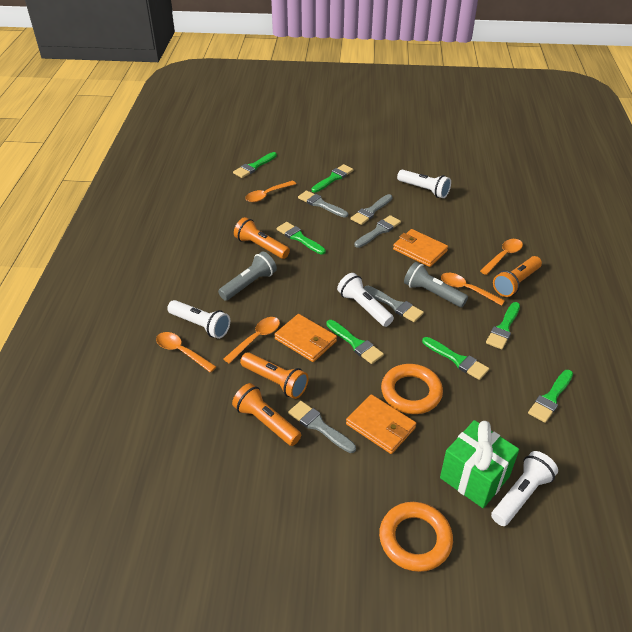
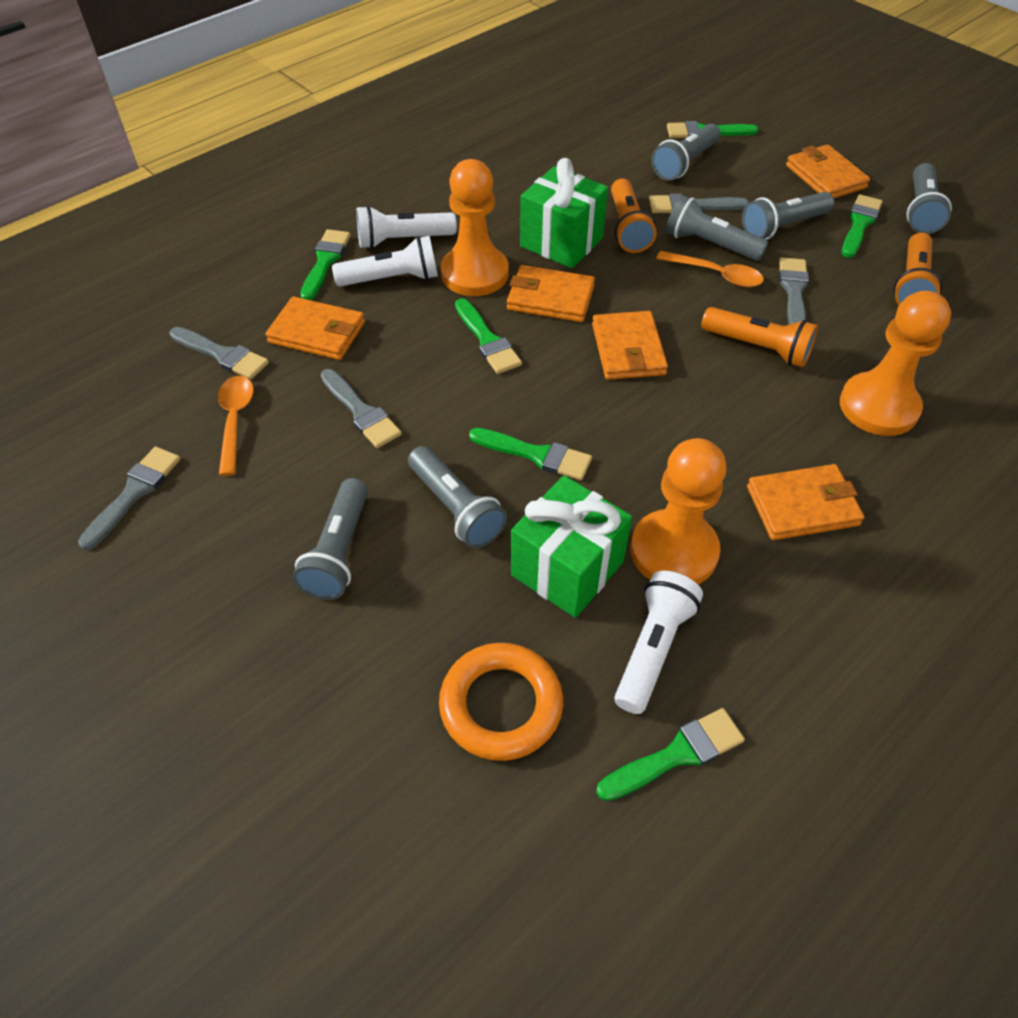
green brush: 7 -> 6
green gift: 1 -> 2
grey flashlight: 2 -> 6
orange flashlight: 4 -> 3
orange pawn: 0 -> 3
orange ring: 2 -> 1
orange spoon: 5 -> 2
orange wallet: 3 -> 5
white flashlight: 4 -> 3

